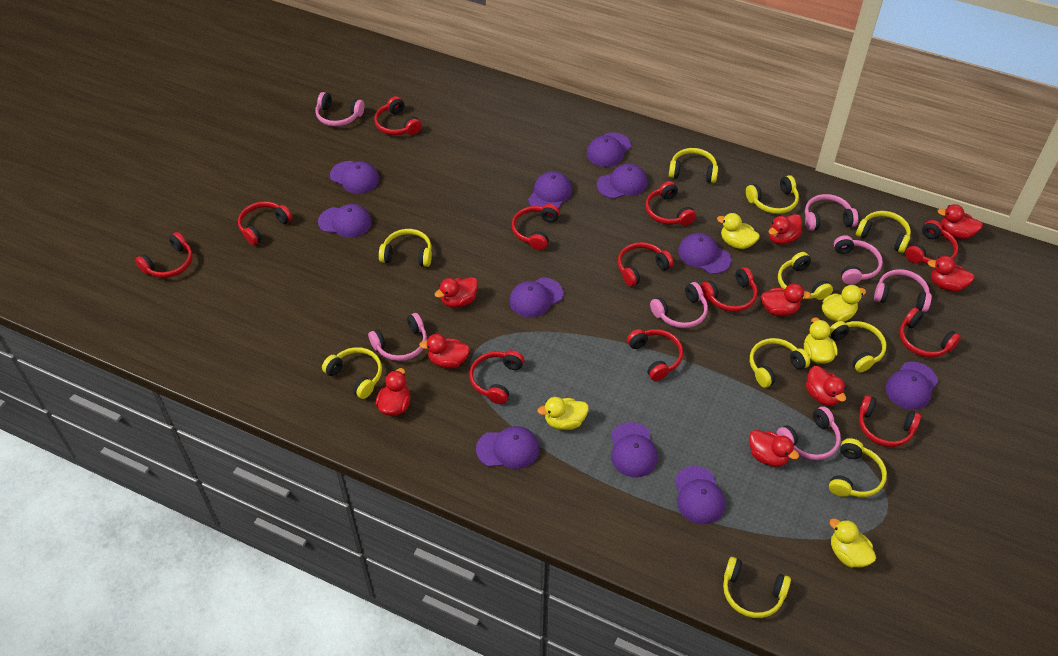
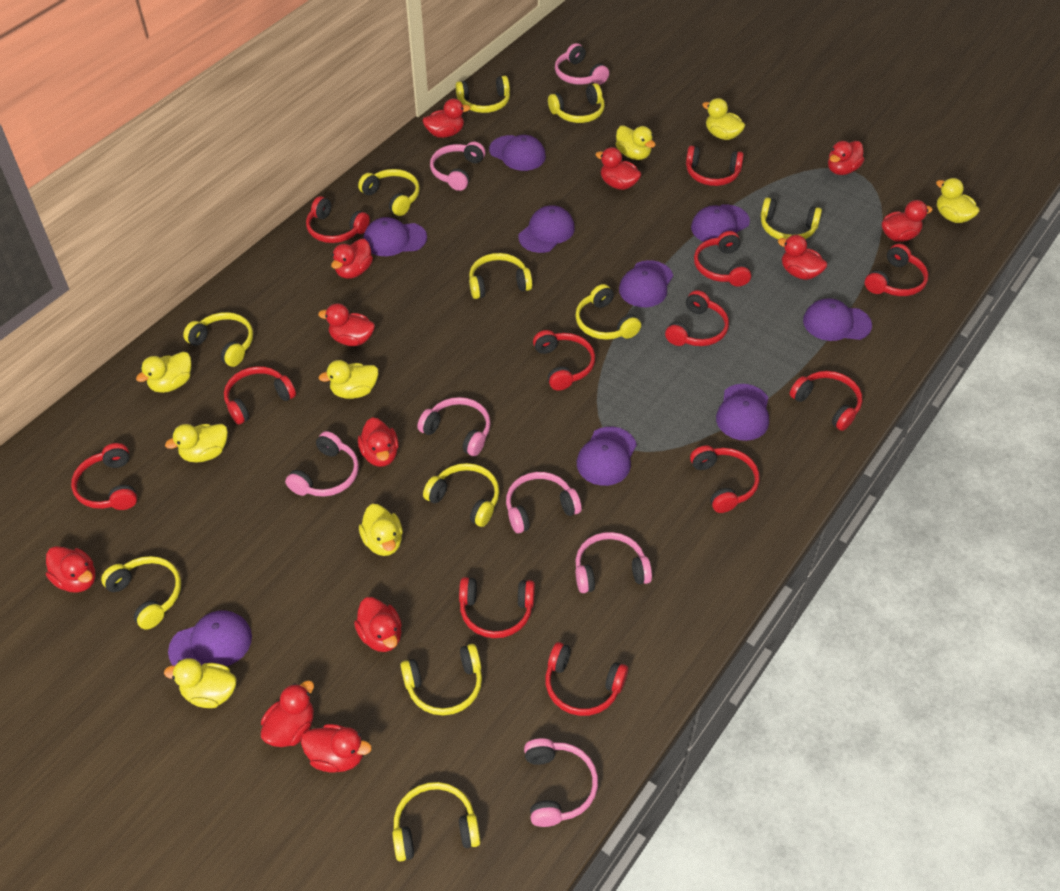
purple cap: 11 -> 9
red duck: 9 -> 12
yellow duck: 5 -> 8
yellow headphones: 10 -> 11

